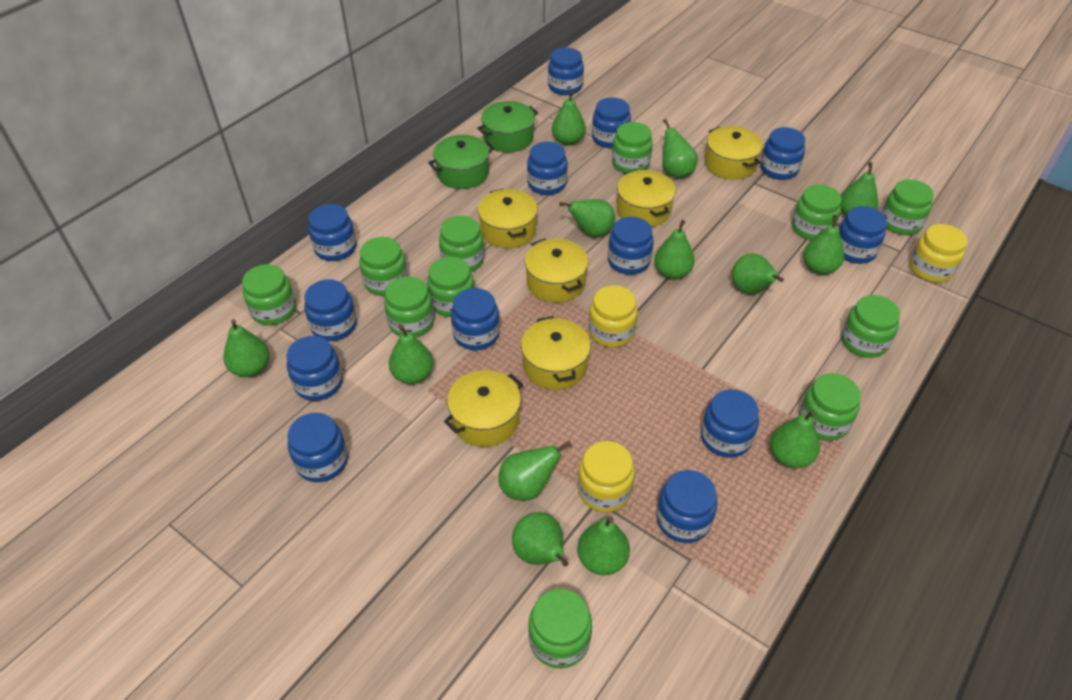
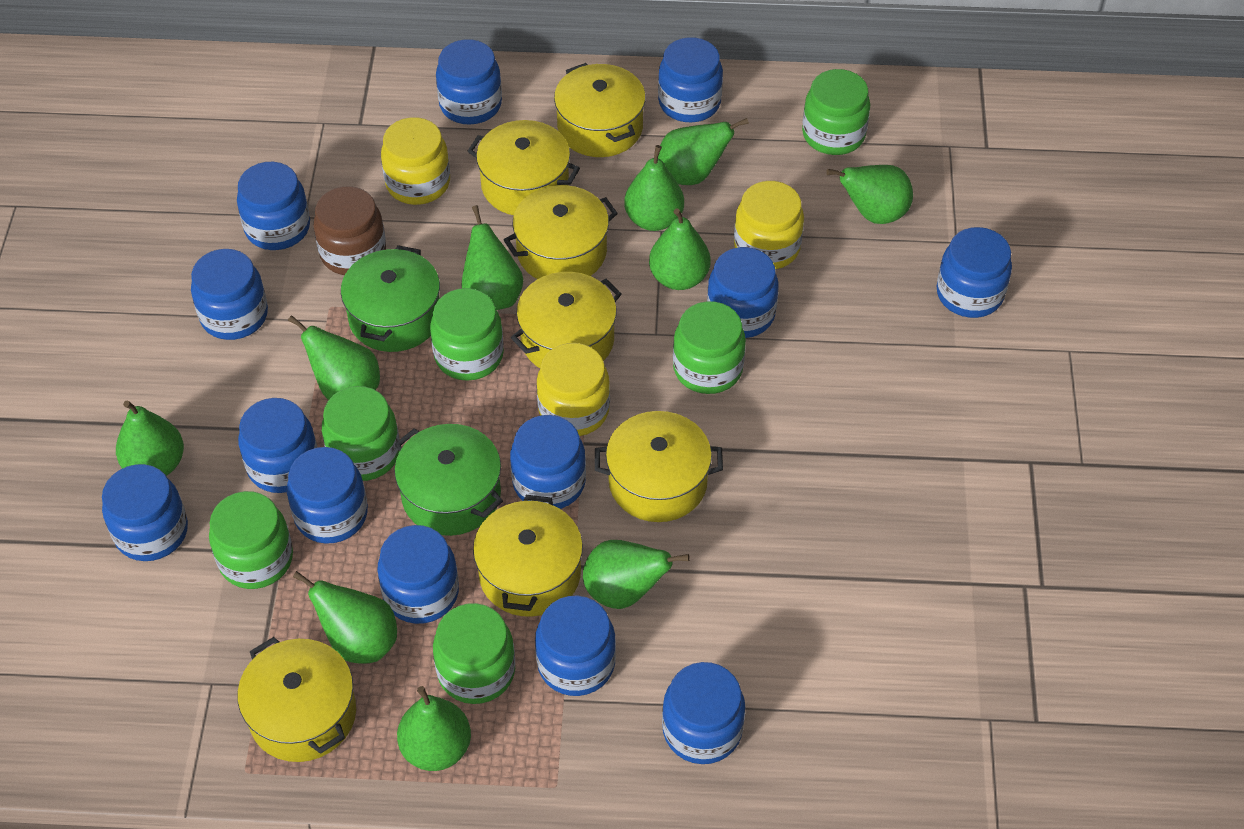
brown jar: 0 -> 1
green jar: 11 -> 6
green pear: 13 -> 10
yellow pot: 6 -> 7

